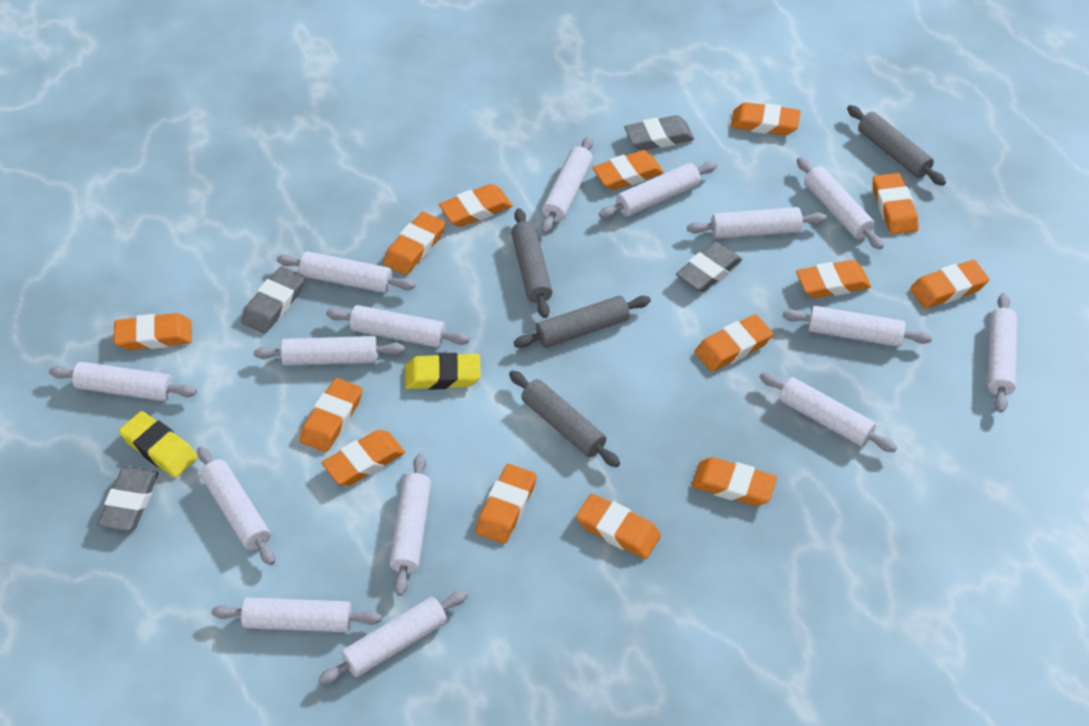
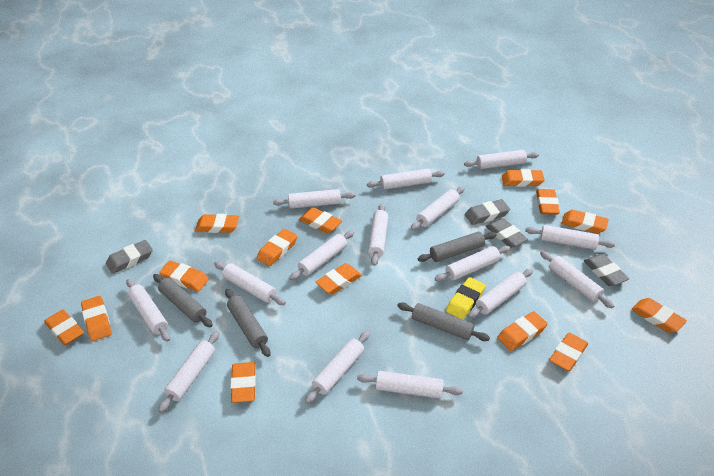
yellow eraser: 2 -> 1

